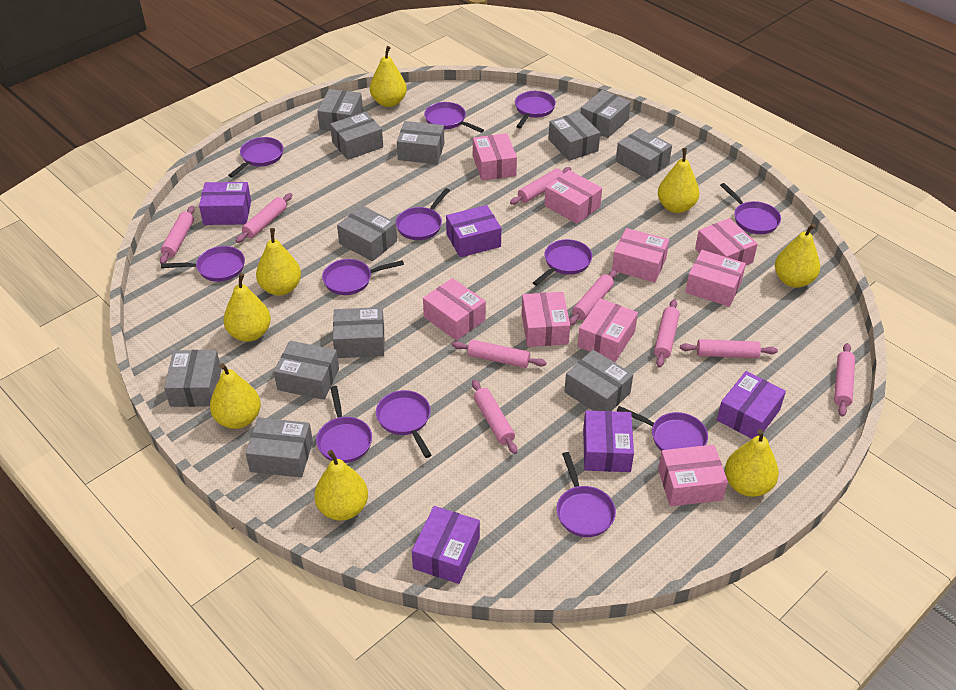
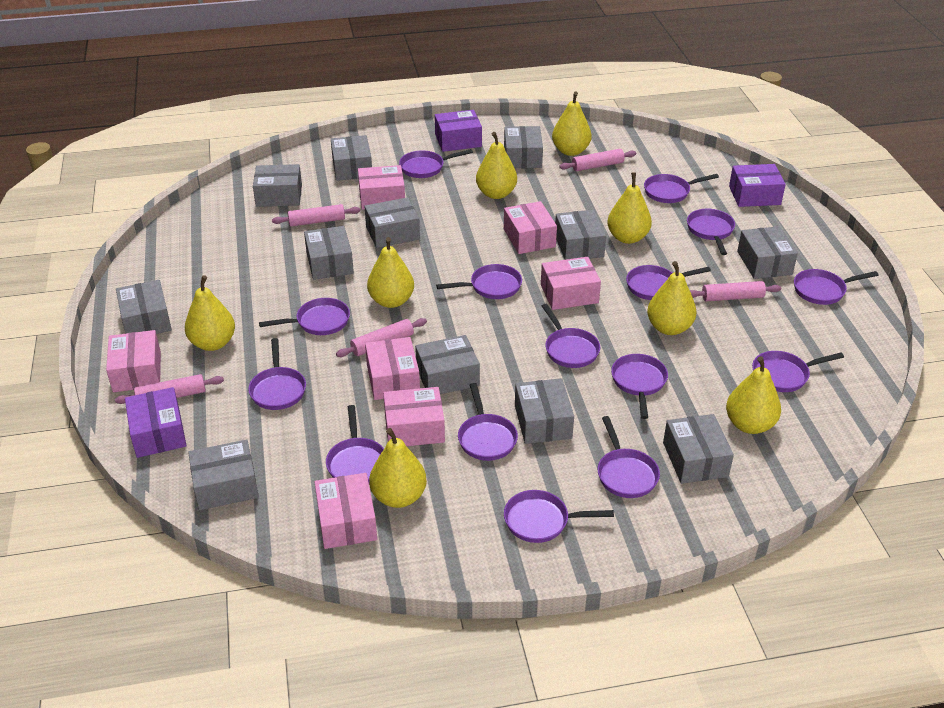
pink box: 9 -> 7
pink rolling pin: 9 -> 5
purple box: 5 -> 3
purple pan: 12 -> 15

